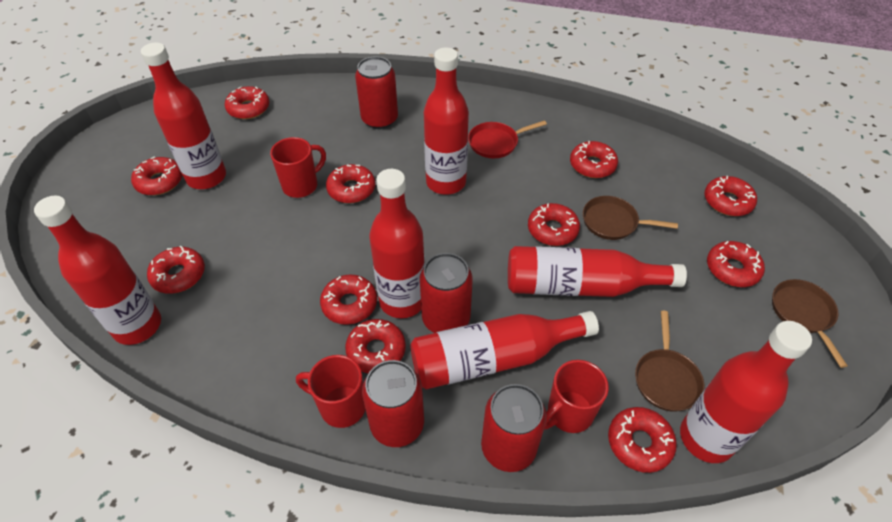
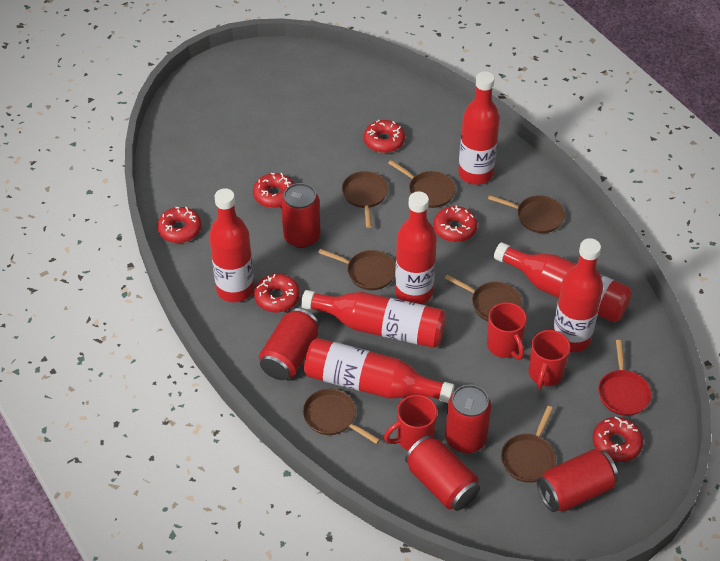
brown pan: 3 -> 7
red can: 4 -> 5
red donut: 11 -> 6

